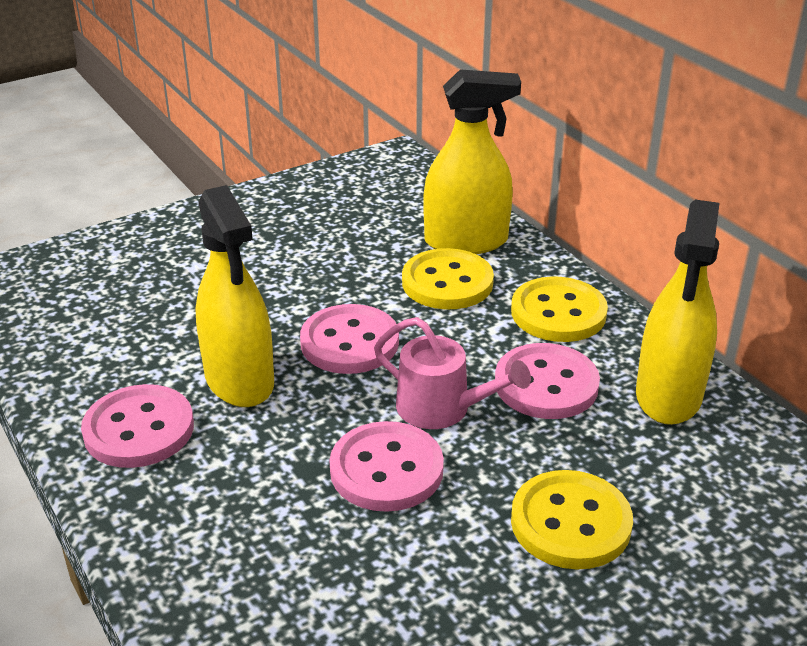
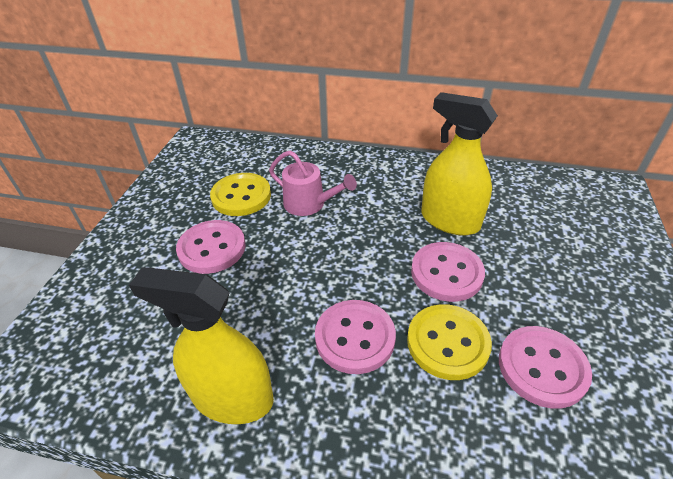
yellow button: 3 -> 2
yellow spray bottle: 3 -> 2

